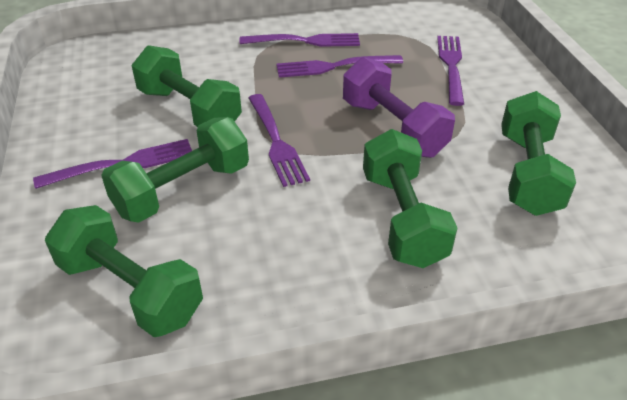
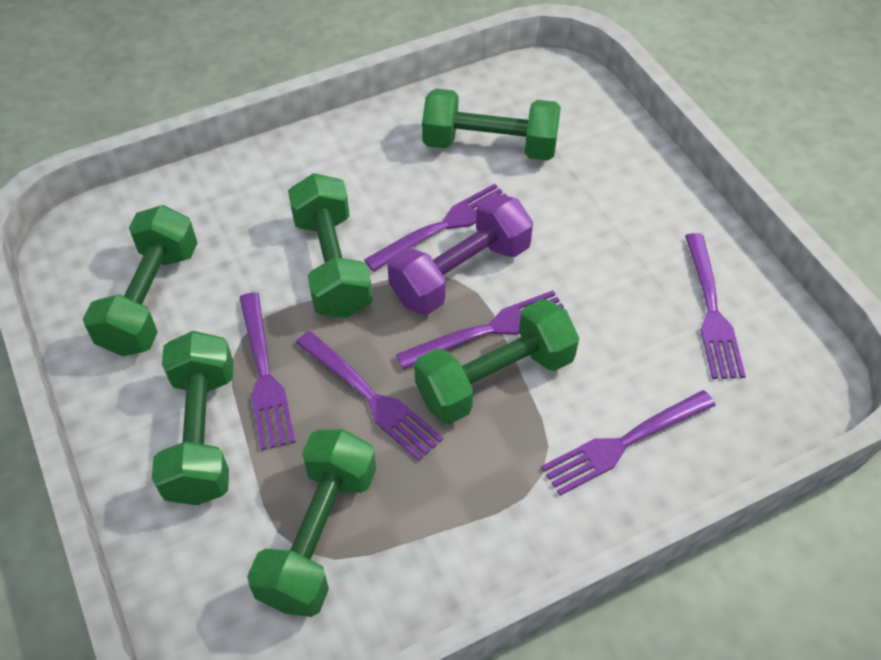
green dumbbell: 5 -> 6
purple fork: 5 -> 6

